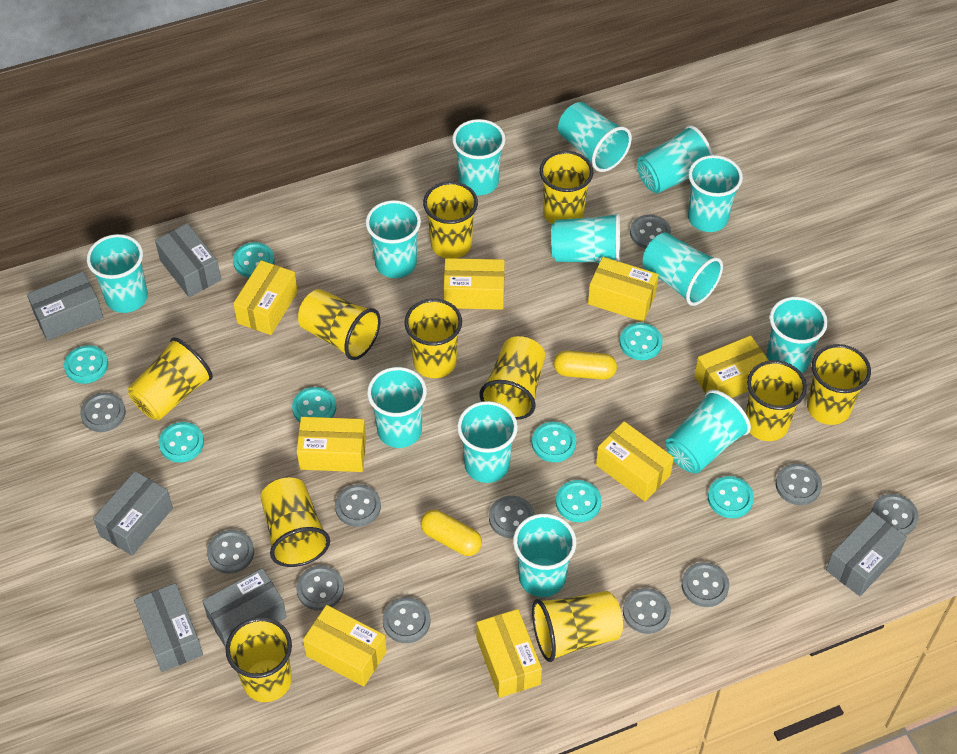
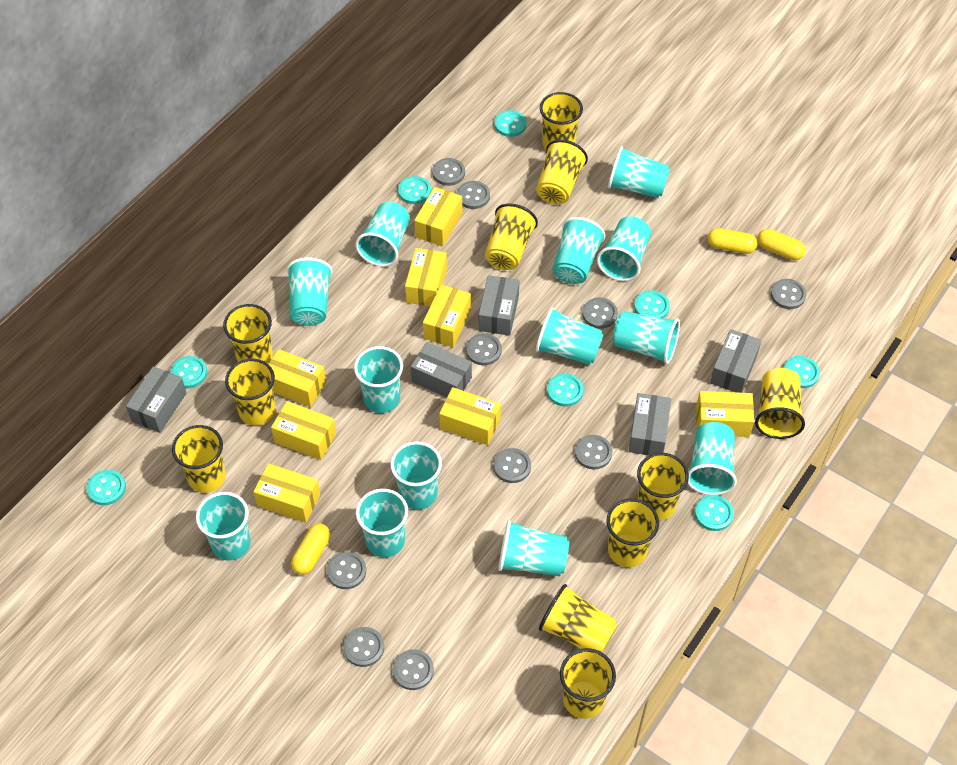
grey box: 6 -> 5
grey button: 11 -> 10
yellow capsule: 2 -> 3

